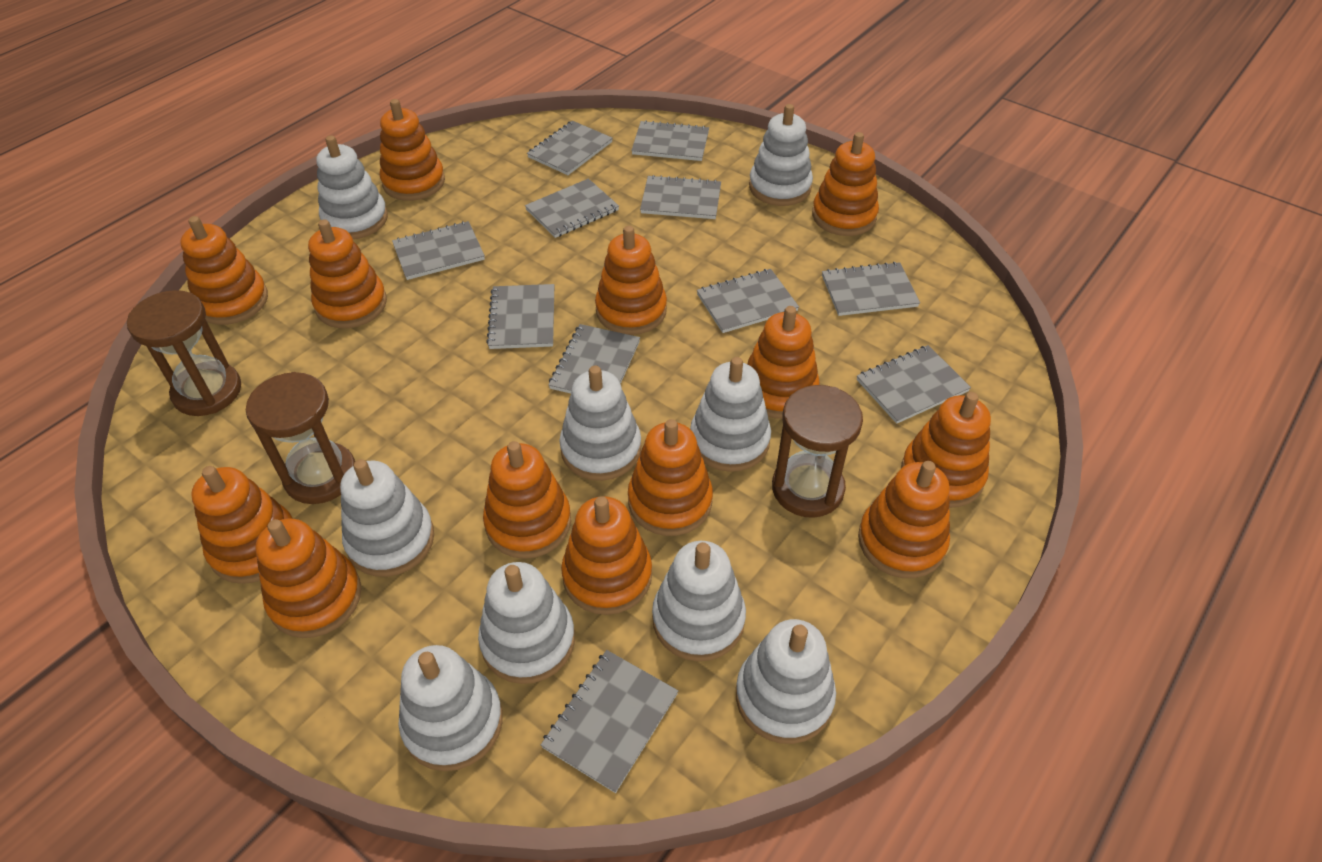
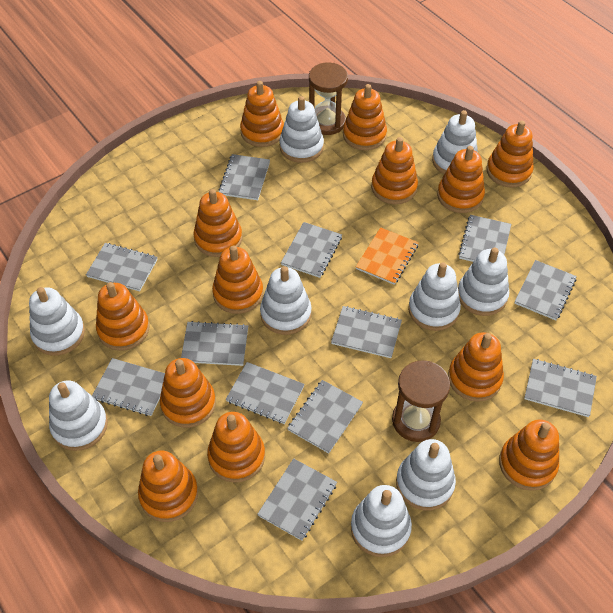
brown hourglass: 3 -> 2
grey notebook: 11 -> 12
orange notebook: 0 -> 1

